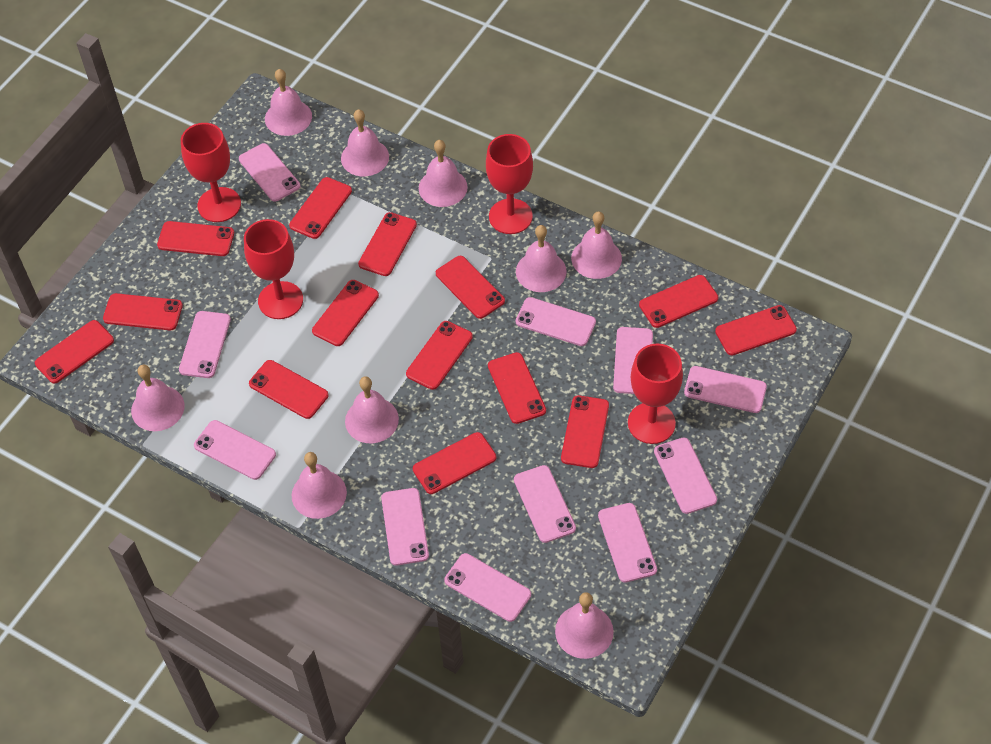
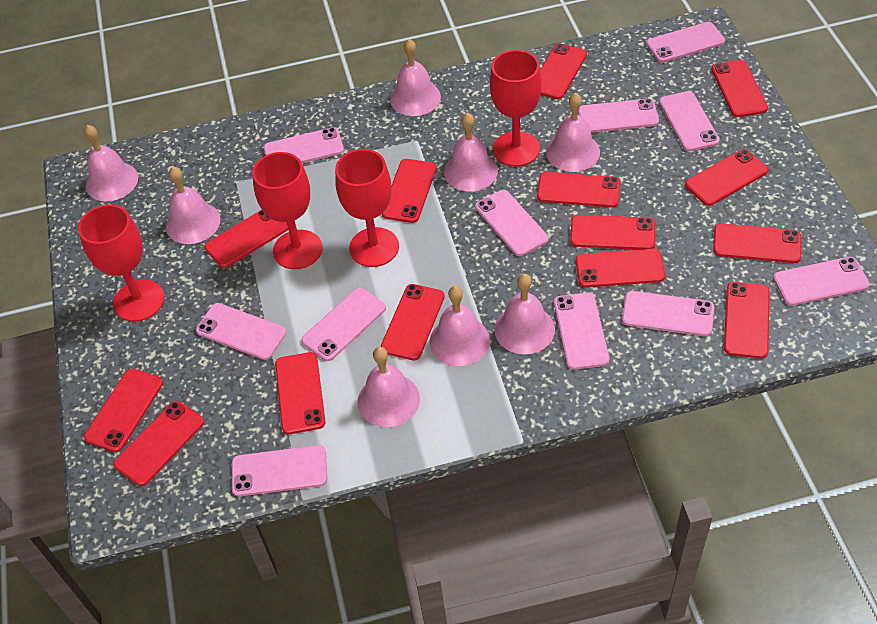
pink bell: 9 -> 8

